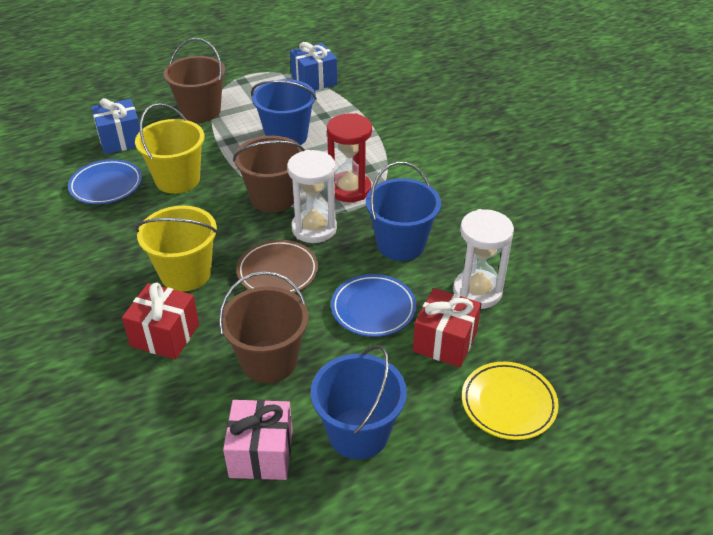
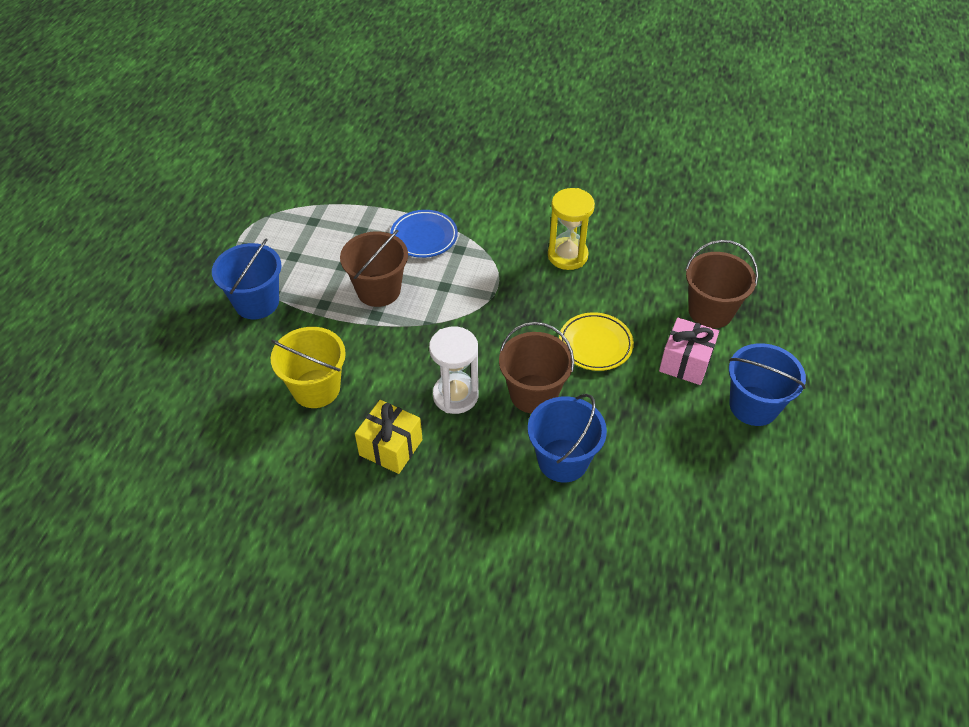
blue gift: 2 -> 0
blue plate: 2 -> 1
brown plate: 1 -> 0
red gift: 2 -> 0
red hourglass: 1 -> 0
white hourglass: 2 -> 1
yellow bucket: 2 -> 1
yellow gift: 0 -> 1
yellow hourglass: 0 -> 1

